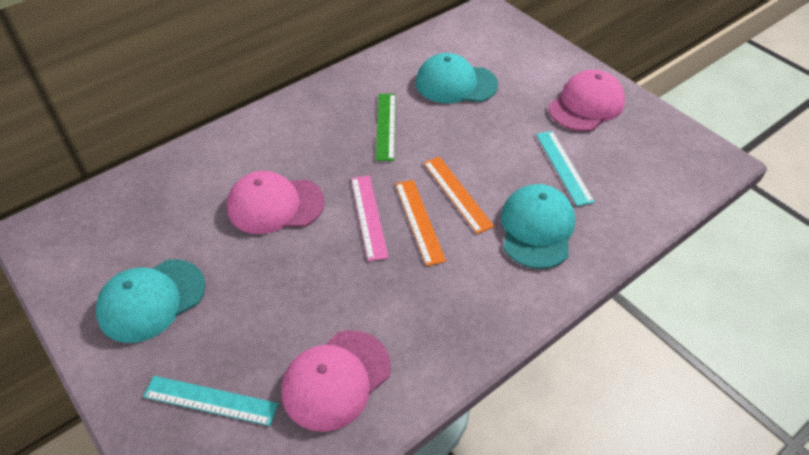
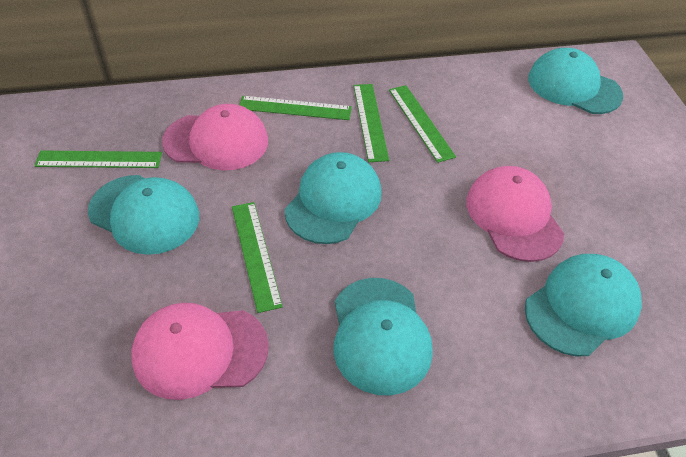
green ruler: 1 -> 5
orange ruler: 2 -> 0
pink ruler: 1 -> 0
turquoise cap: 3 -> 5
turquoise ruler: 2 -> 0

